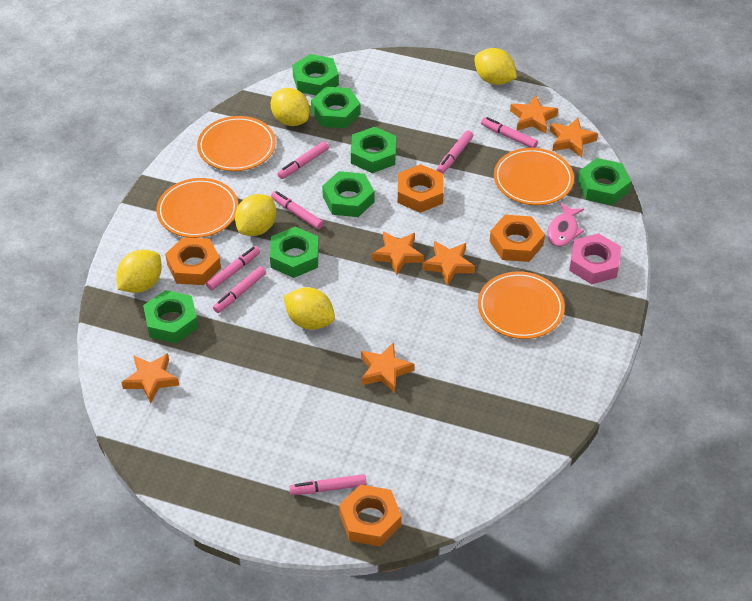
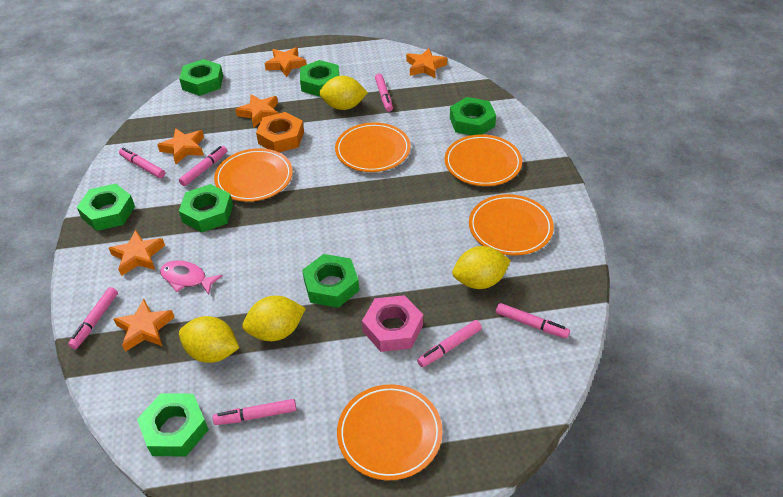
orange nut: 4 -> 1
orange plate: 4 -> 5
yellow lemon: 5 -> 4

